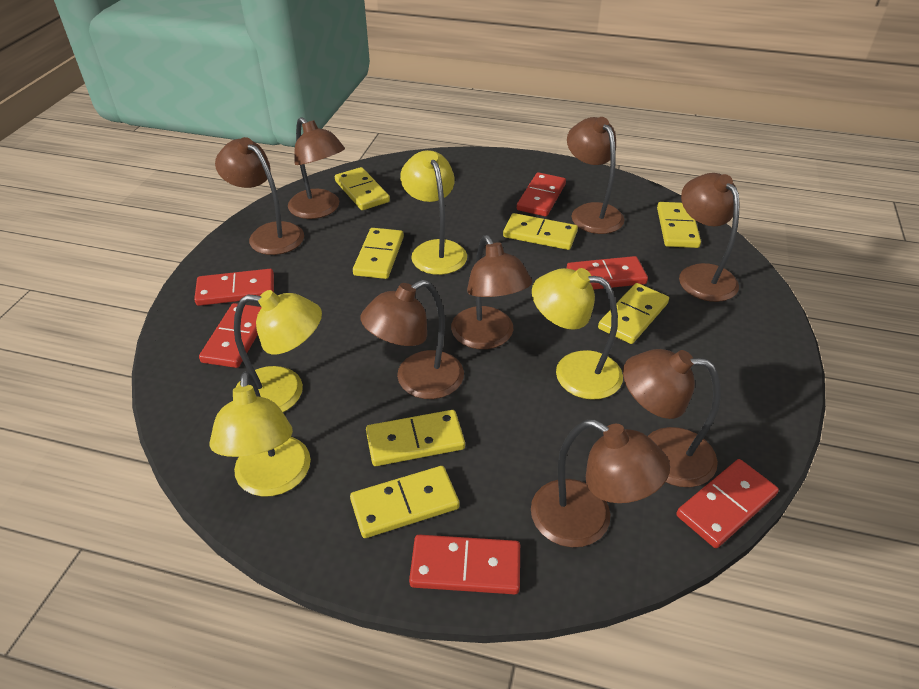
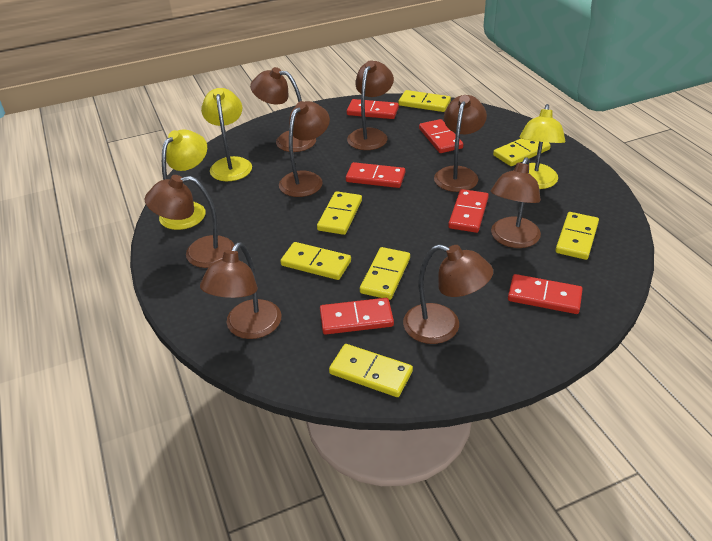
yellow lamp: 4 -> 3

